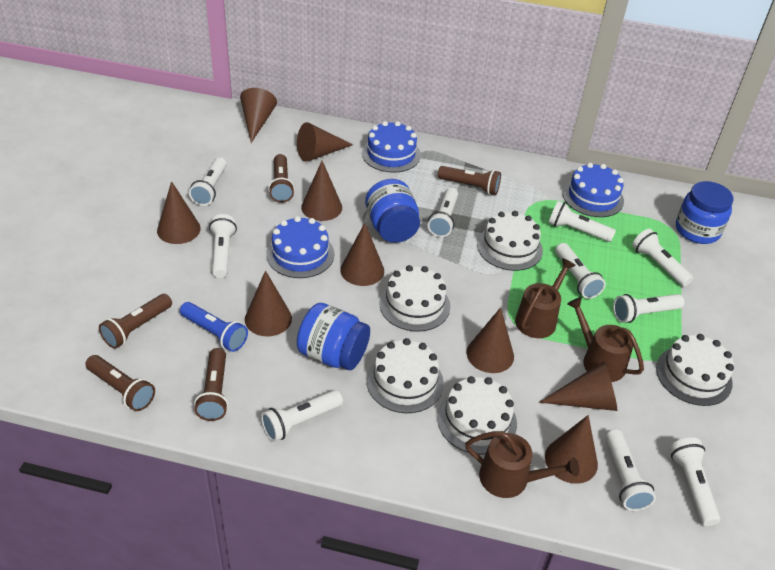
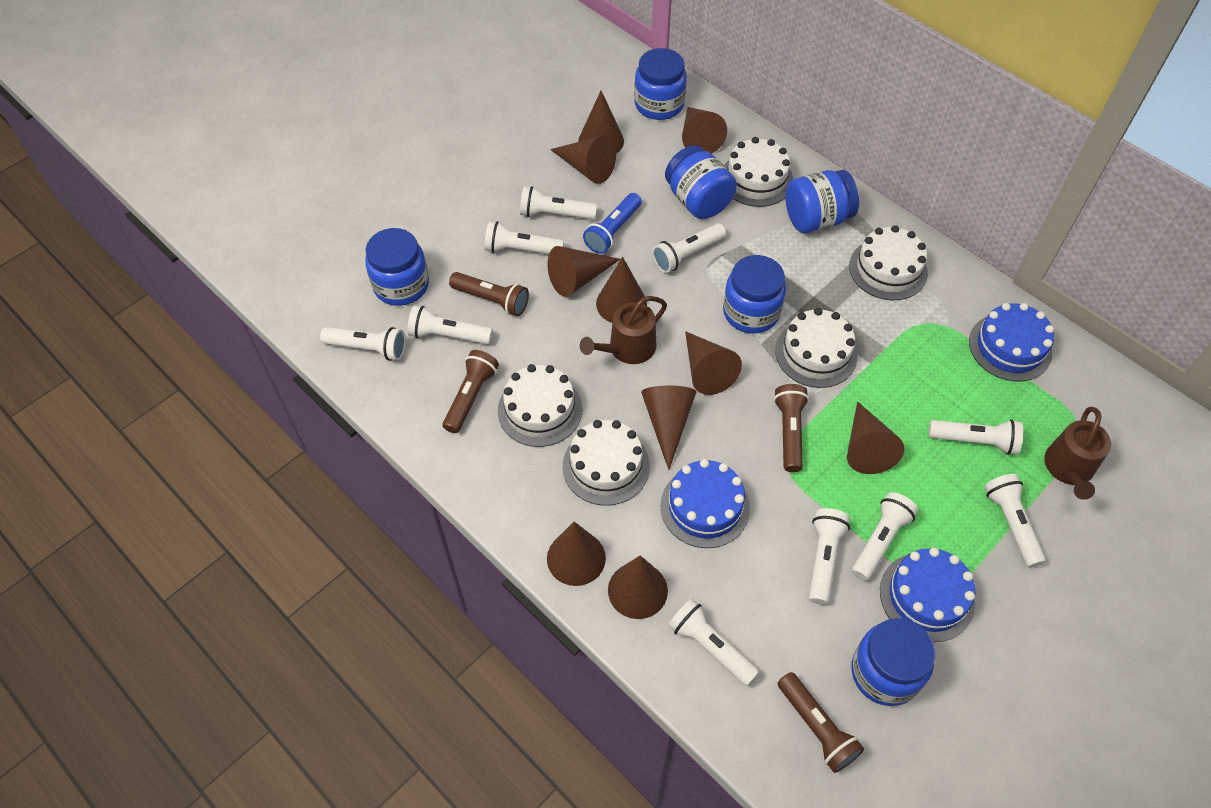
blue jar: 3 -> 6
brown cone: 9 -> 10
brown flashlight: 5 -> 4
brown watering can: 3 -> 2

